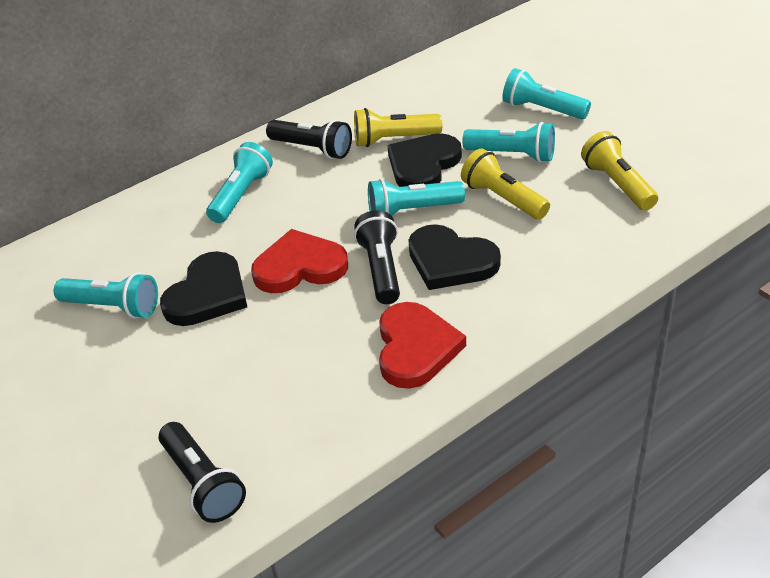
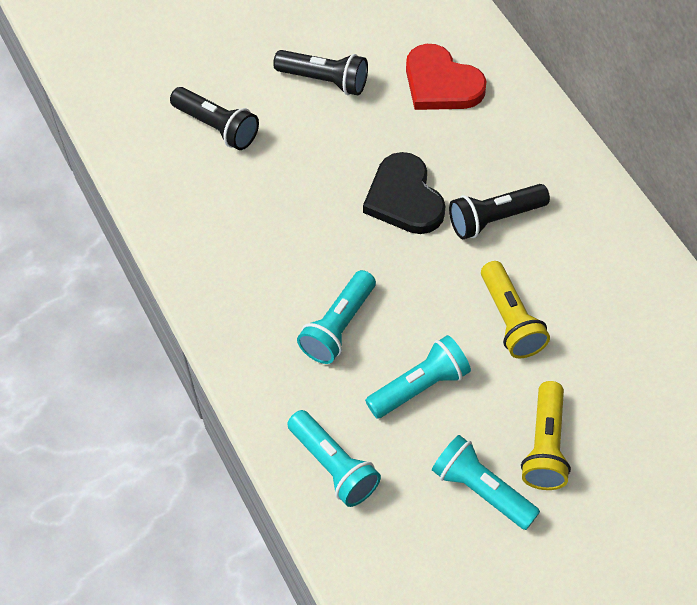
black heart: 3 -> 1
red heart: 2 -> 1
turquoise flashlight: 5 -> 4
yellow flashlight: 3 -> 2

